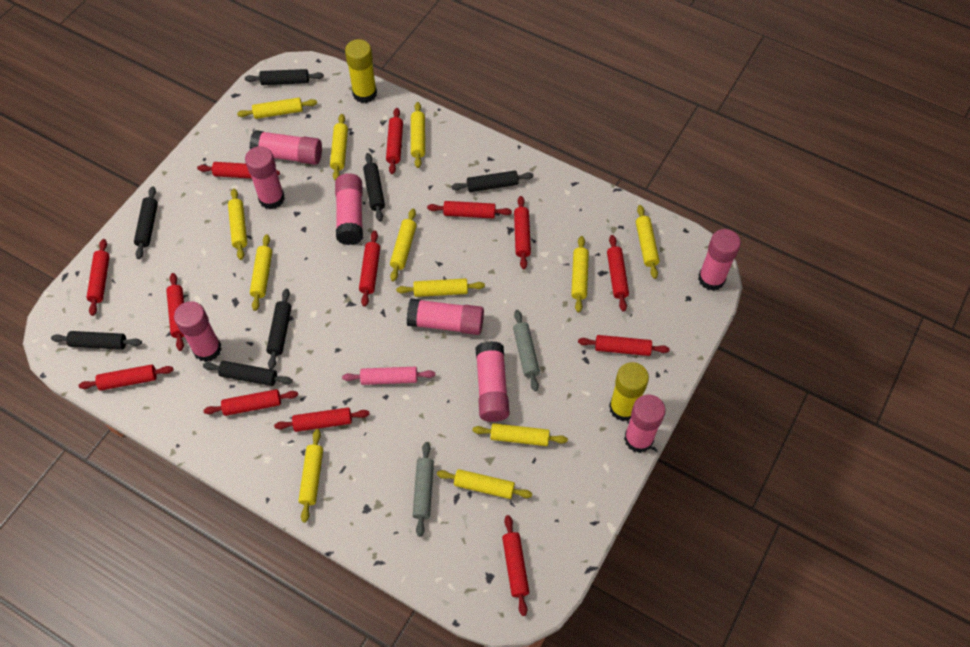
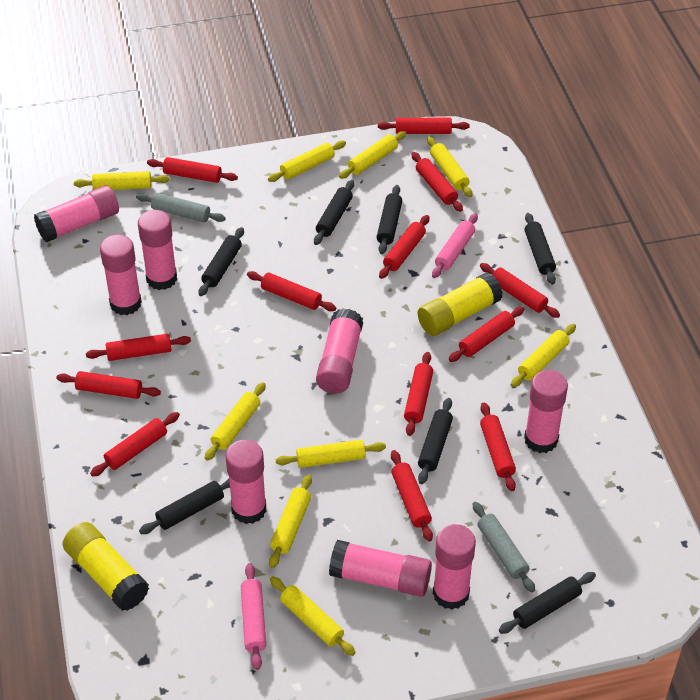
pink rolling pin: 1 -> 2
yellow rolling pin: 12 -> 9

